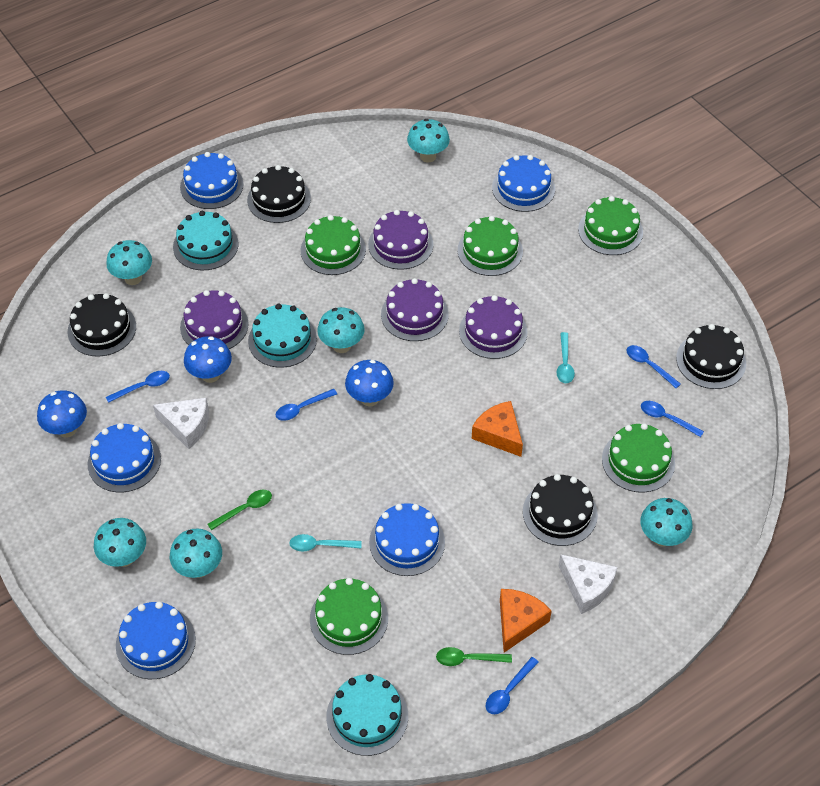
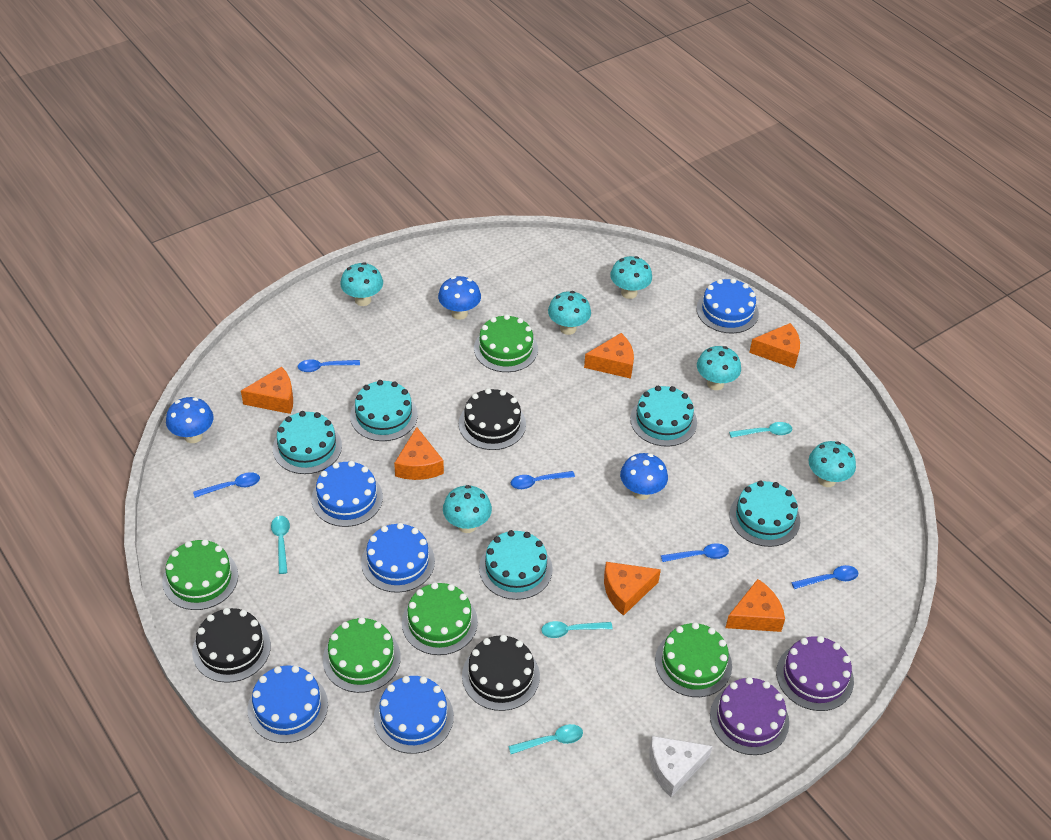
black cake: 4 -> 3
green spoon: 2 -> 0
orange cheese: 2 -> 6
purple cake: 4 -> 2
turquoise cake: 3 -> 5
turquoise spoon: 2 -> 4
white cheese: 2 -> 1

